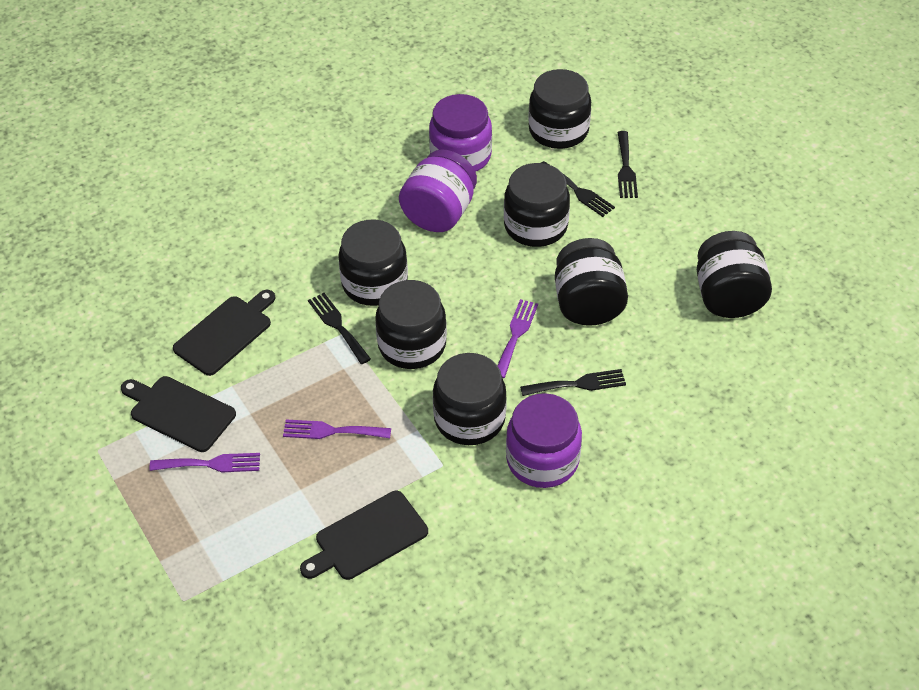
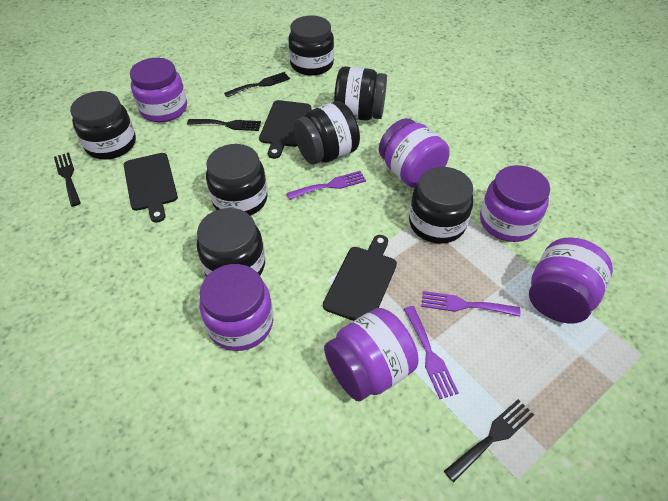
purple jar: 3 -> 6

